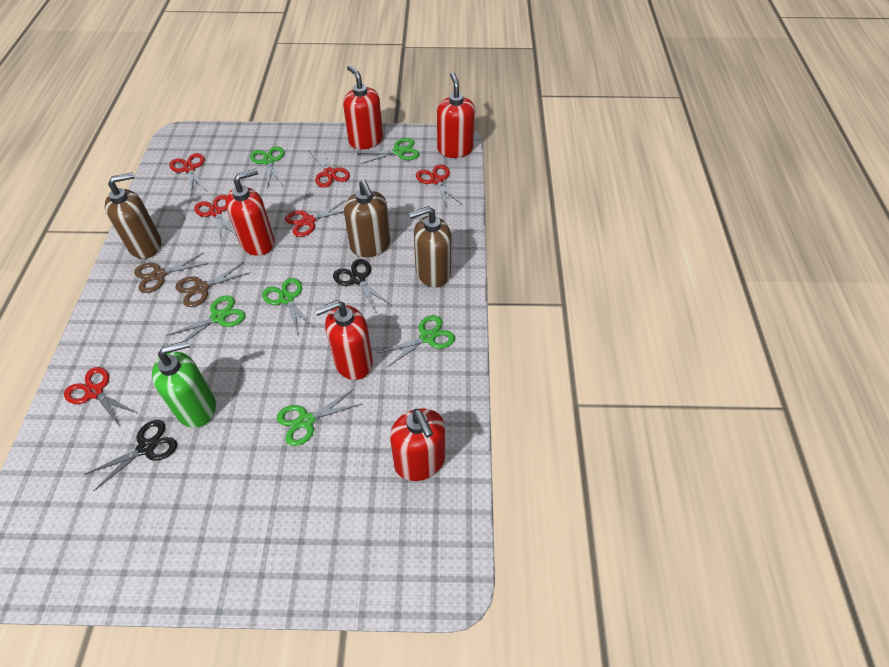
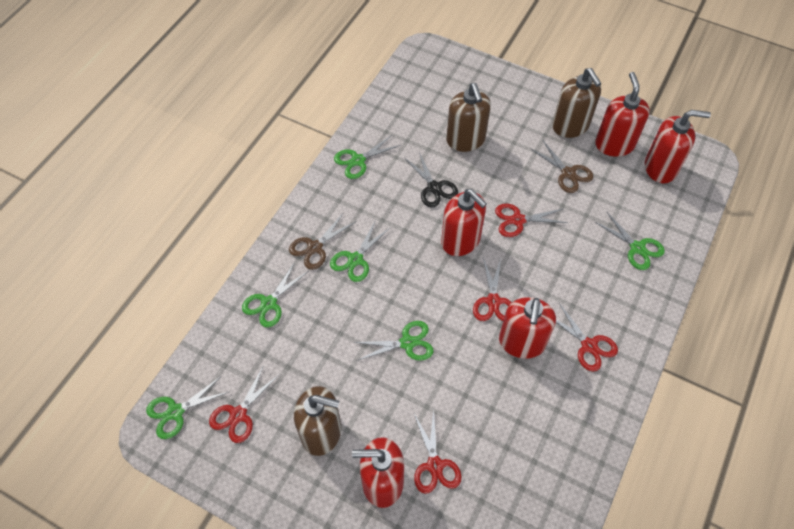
black scissors: 2 -> 1
green soap dispenser: 1 -> 0
red scissors: 6 -> 5

